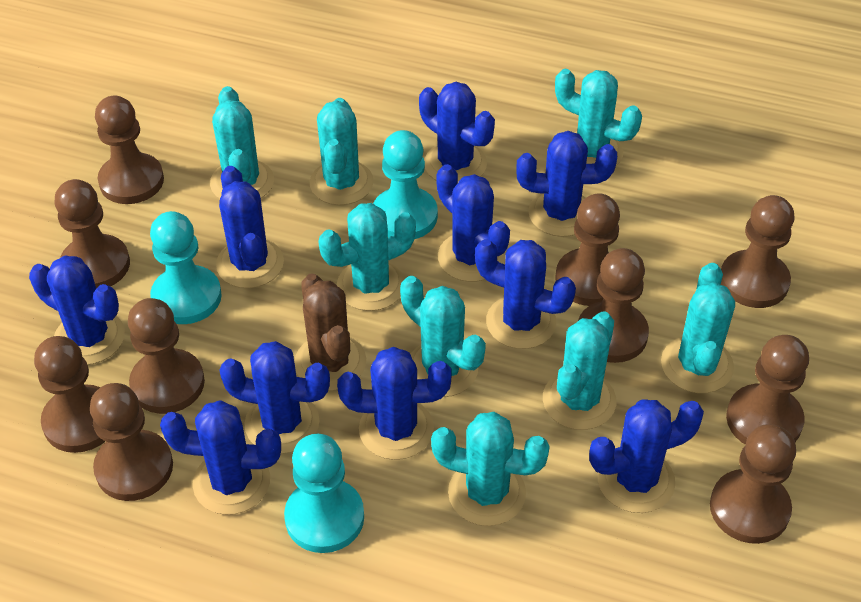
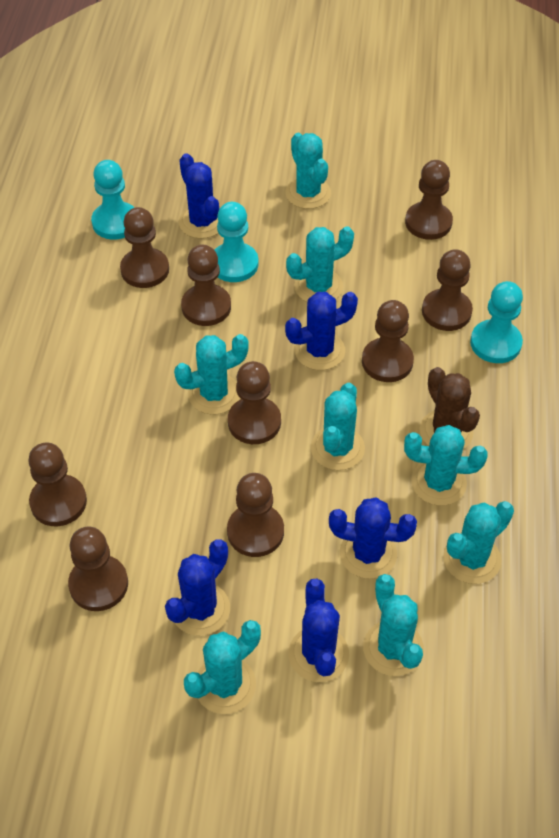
blue cactus: 10 -> 5
brown pawn: 10 -> 9

